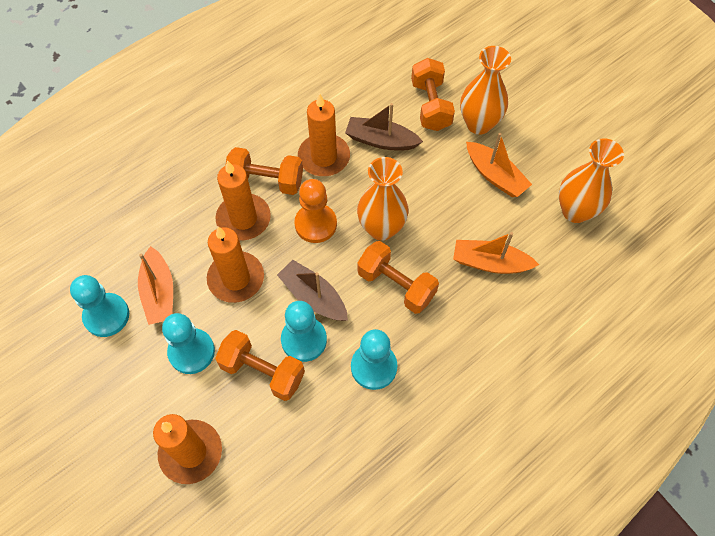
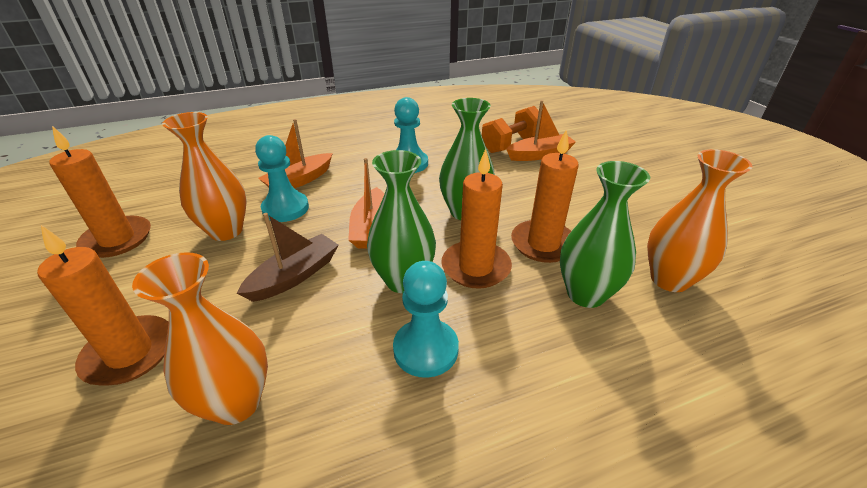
brown boat: 2 -> 1
green vase: 0 -> 3
orange dumbbell: 4 -> 1
orange pawn: 1 -> 0
turquoise pawn: 4 -> 3

